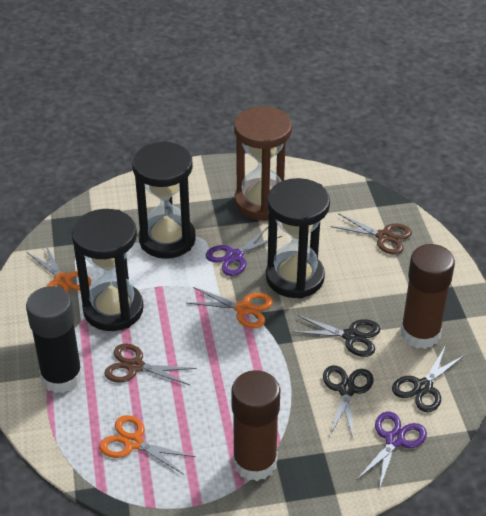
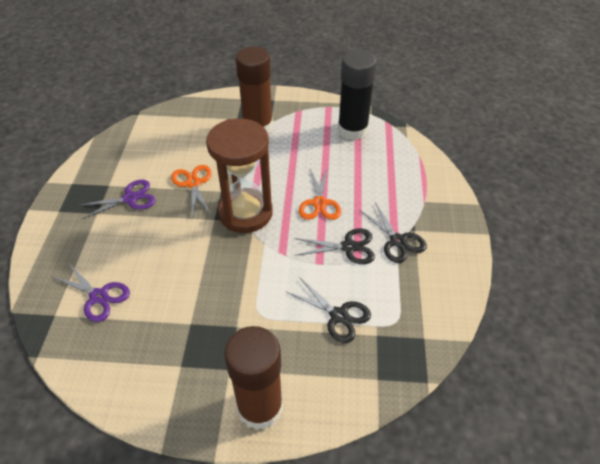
black hourglass: 3 -> 0
brown scissors: 2 -> 0
orange scissors: 3 -> 2

